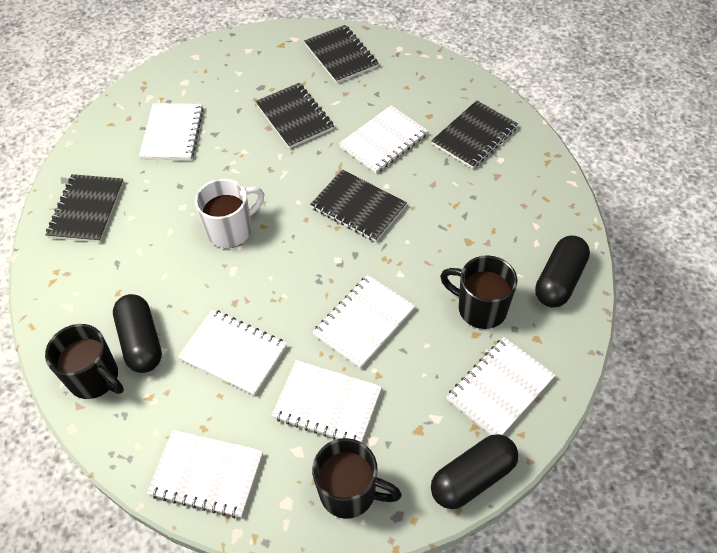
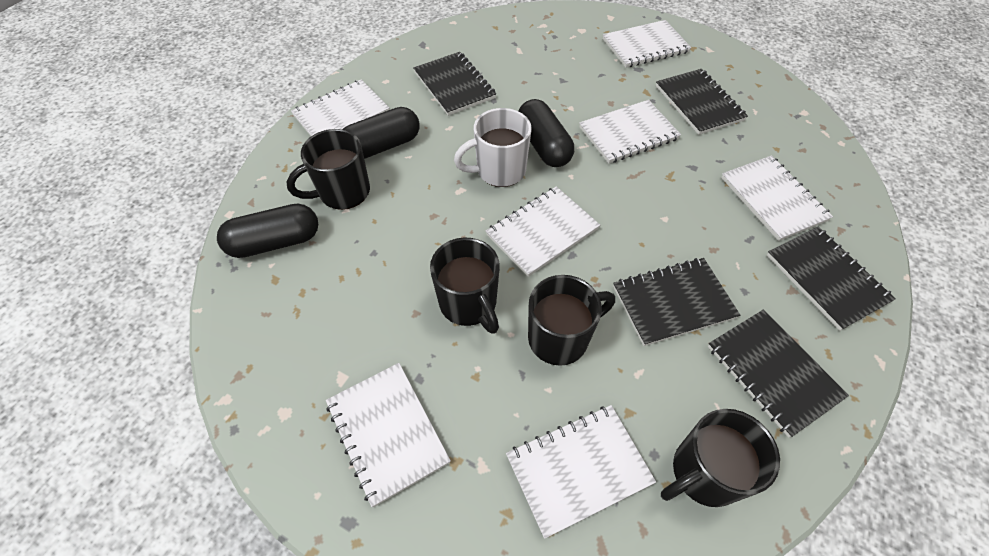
black mug: 3 -> 4

